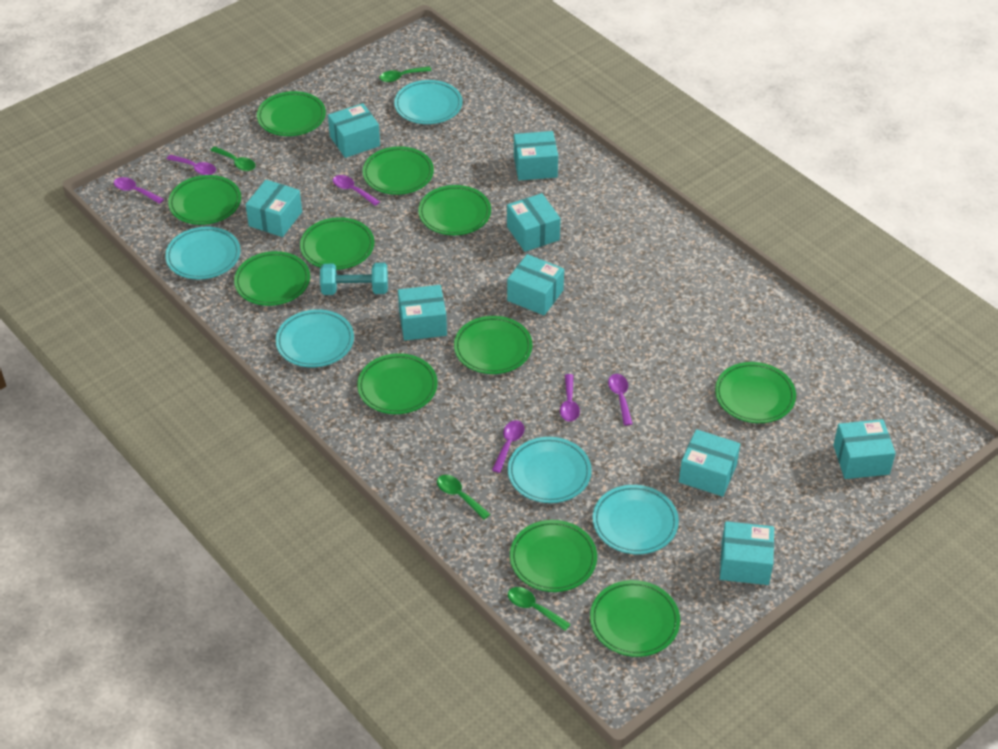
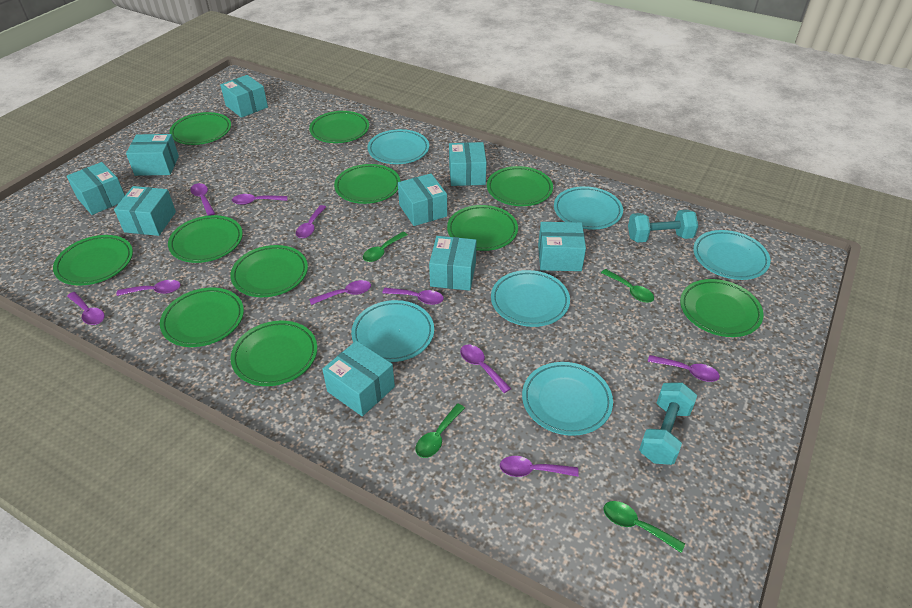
purple spoon: 6 -> 10
turquoise dumbbell: 1 -> 2
turquoise plate: 5 -> 6

